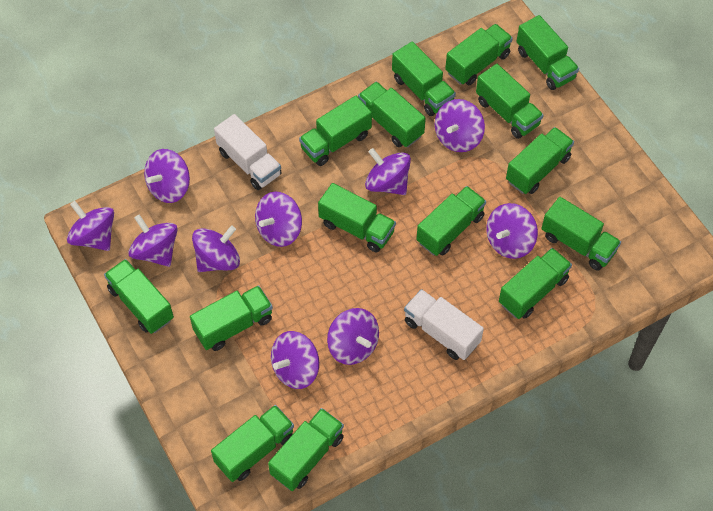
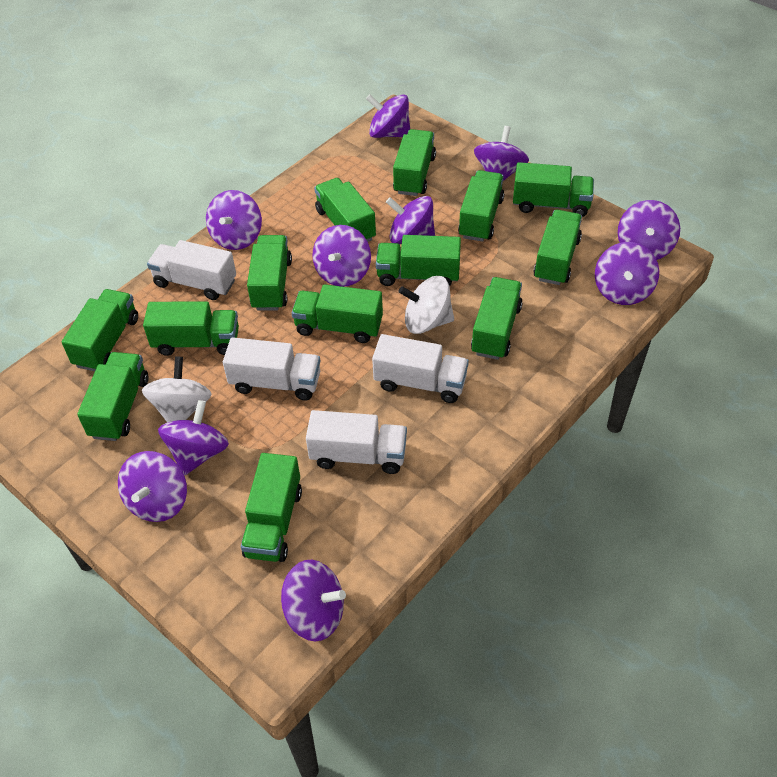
green truck: 15 -> 13
white spinning top: 0 -> 2
white truck: 2 -> 4

